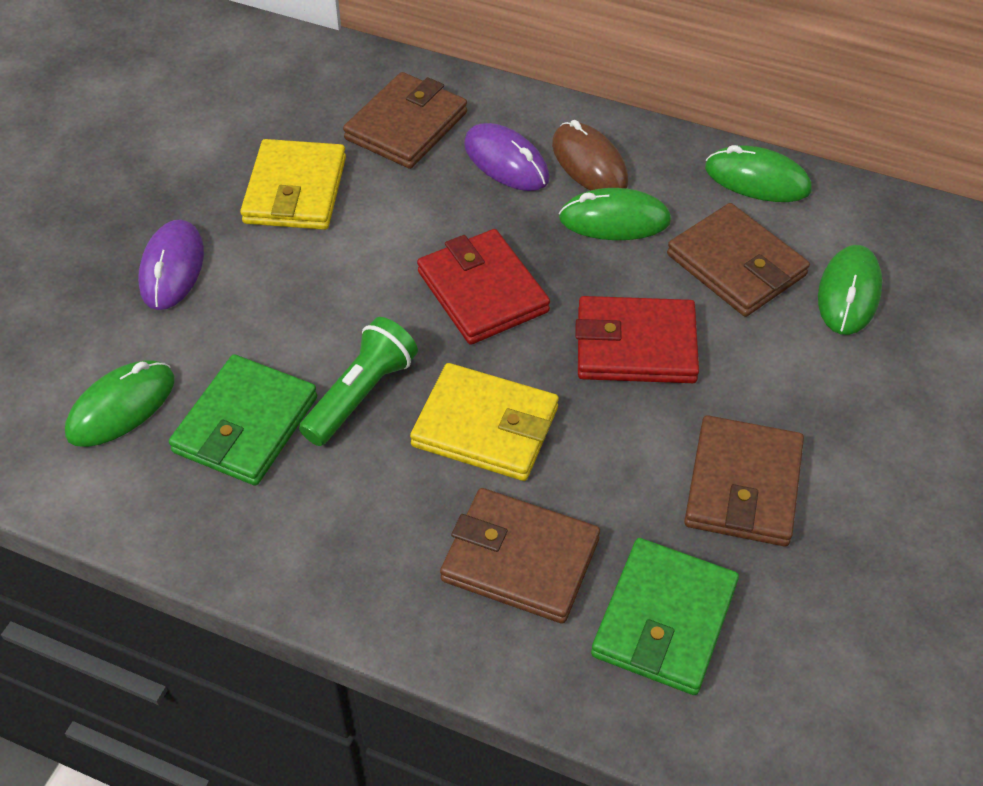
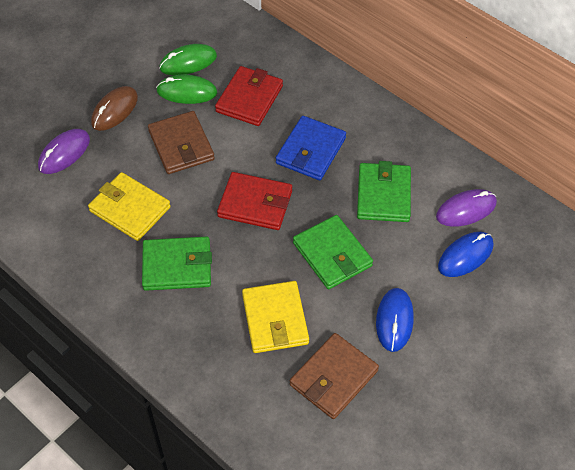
blue mouse: 0 -> 2
blue wallet: 0 -> 1
brown wallet: 4 -> 2
green flashlight: 1 -> 0
green mouse: 4 -> 2
green wallet: 2 -> 3

